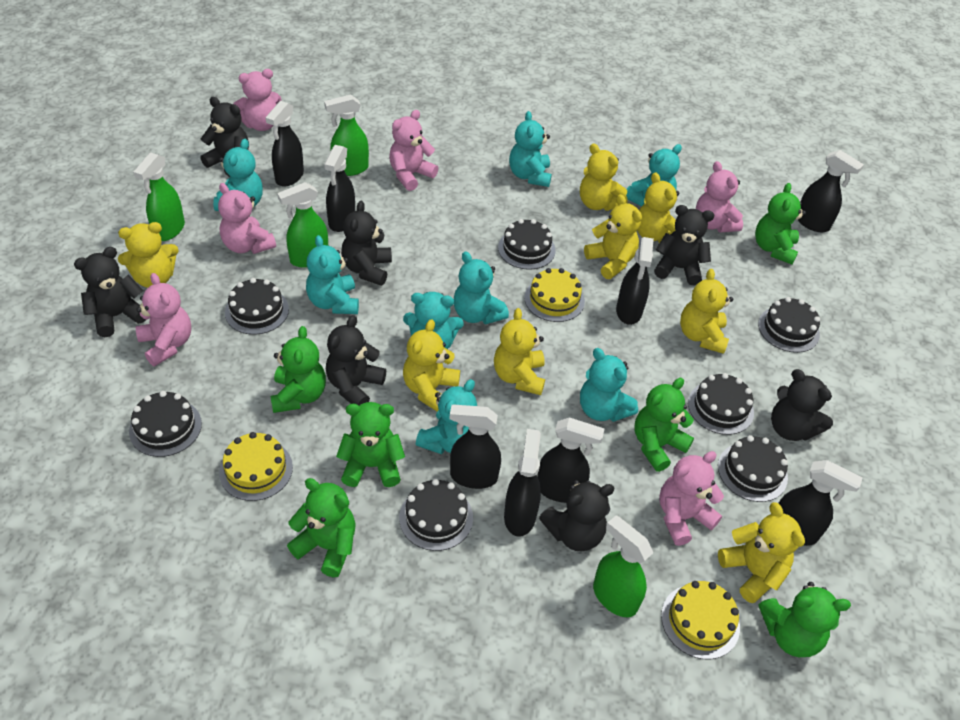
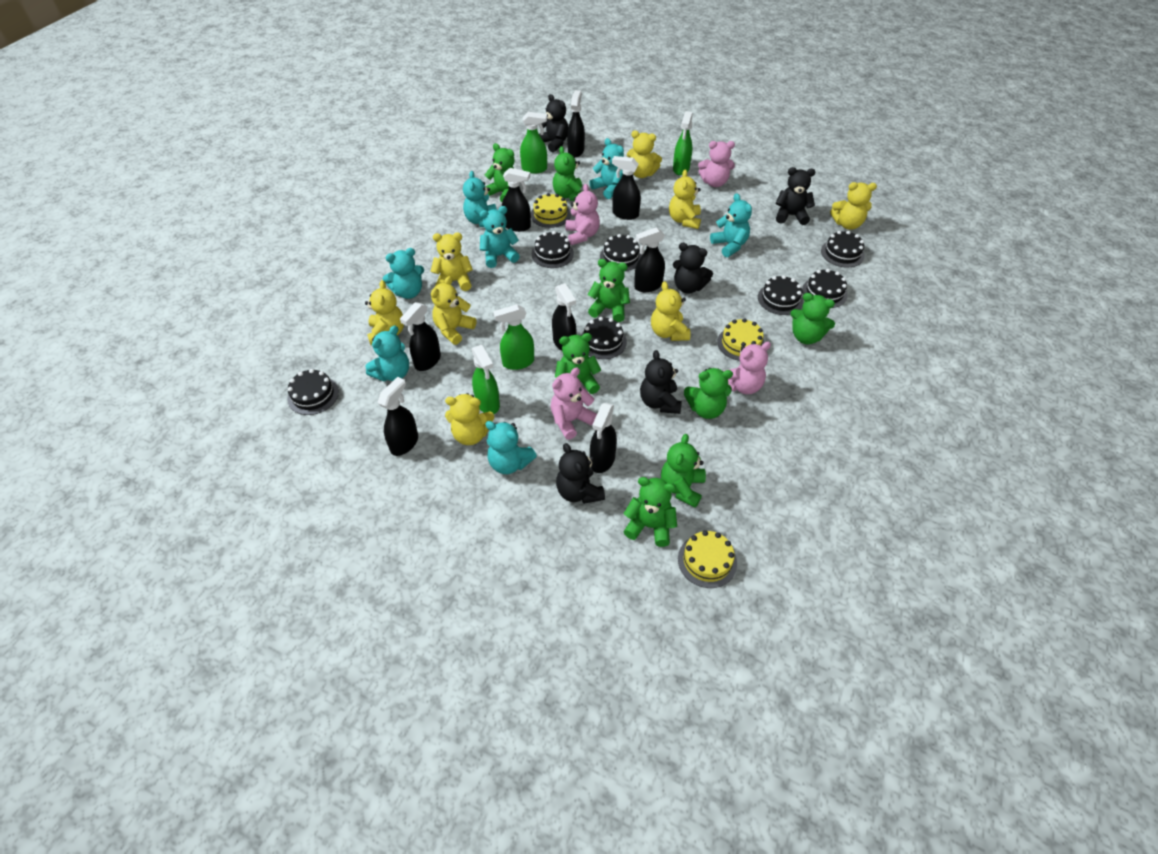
black teddy bear: 7 -> 5
green teddy bear: 6 -> 8
pink teddy bear: 6 -> 4
turquoise teddy bear: 8 -> 7

